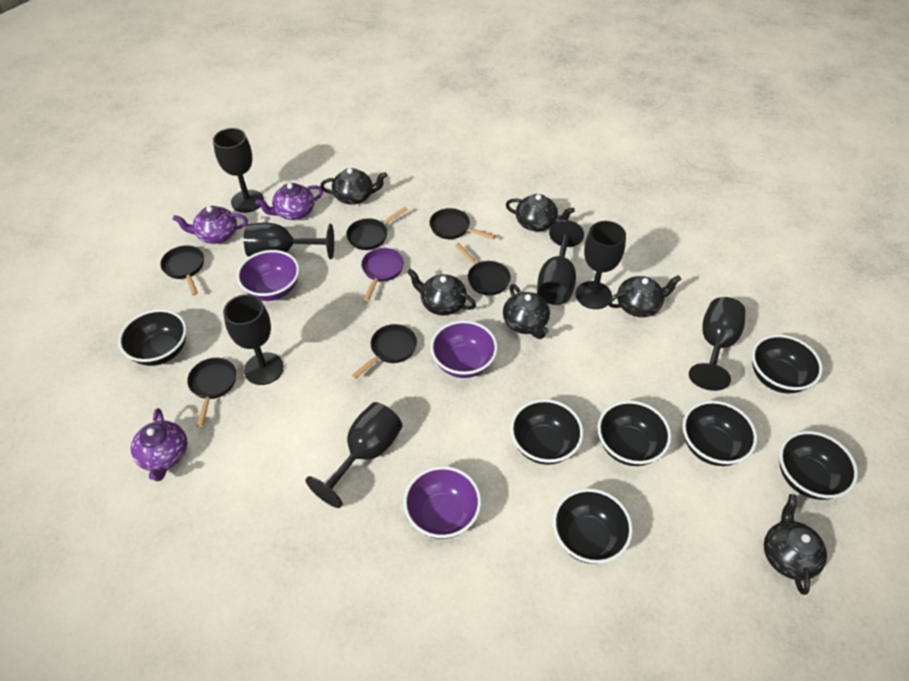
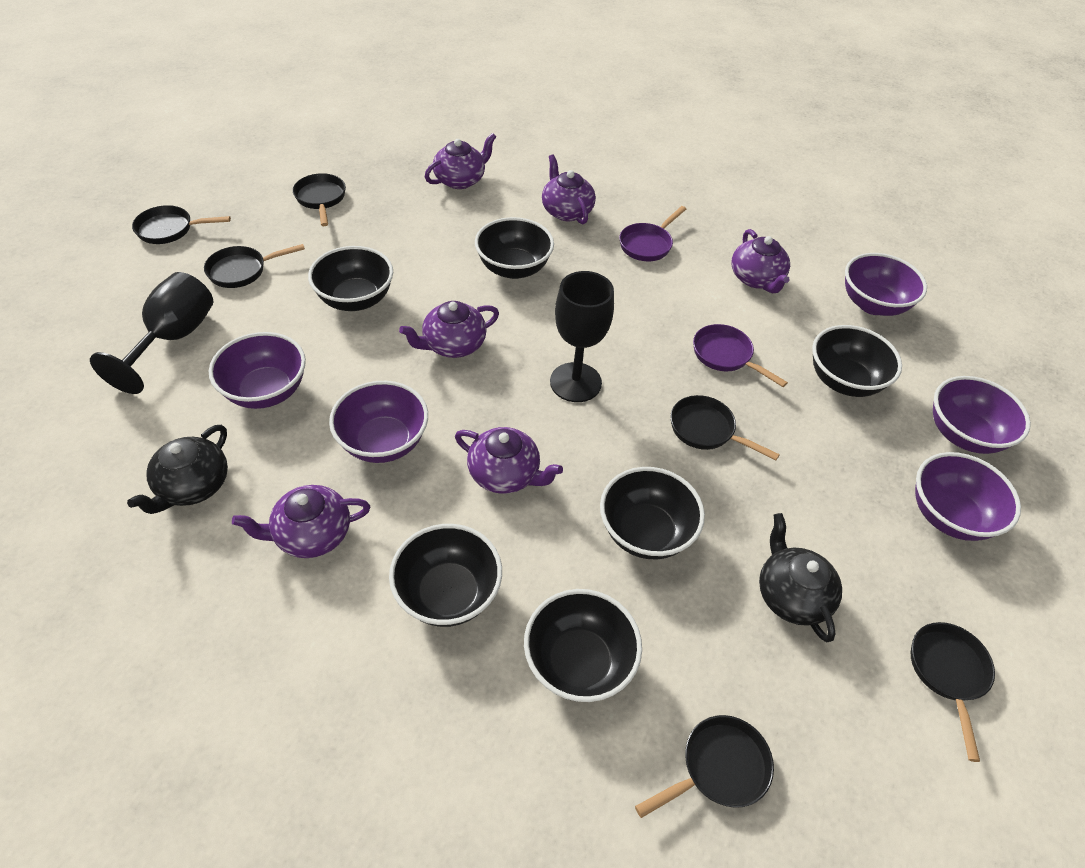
black bowl: 7 -> 6
black goblet: 7 -> 2
black teapot: 6 -> 2
purple bowl: 3 -> 5
purple pan: 1 -> 2
purple teapot: 3 -> 6

